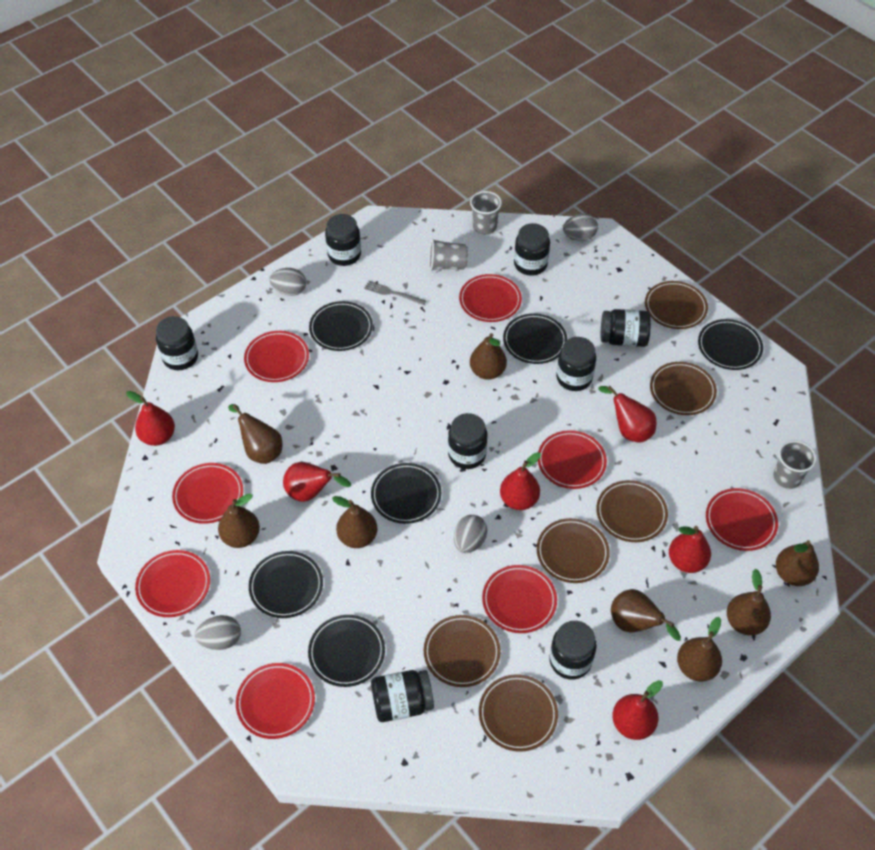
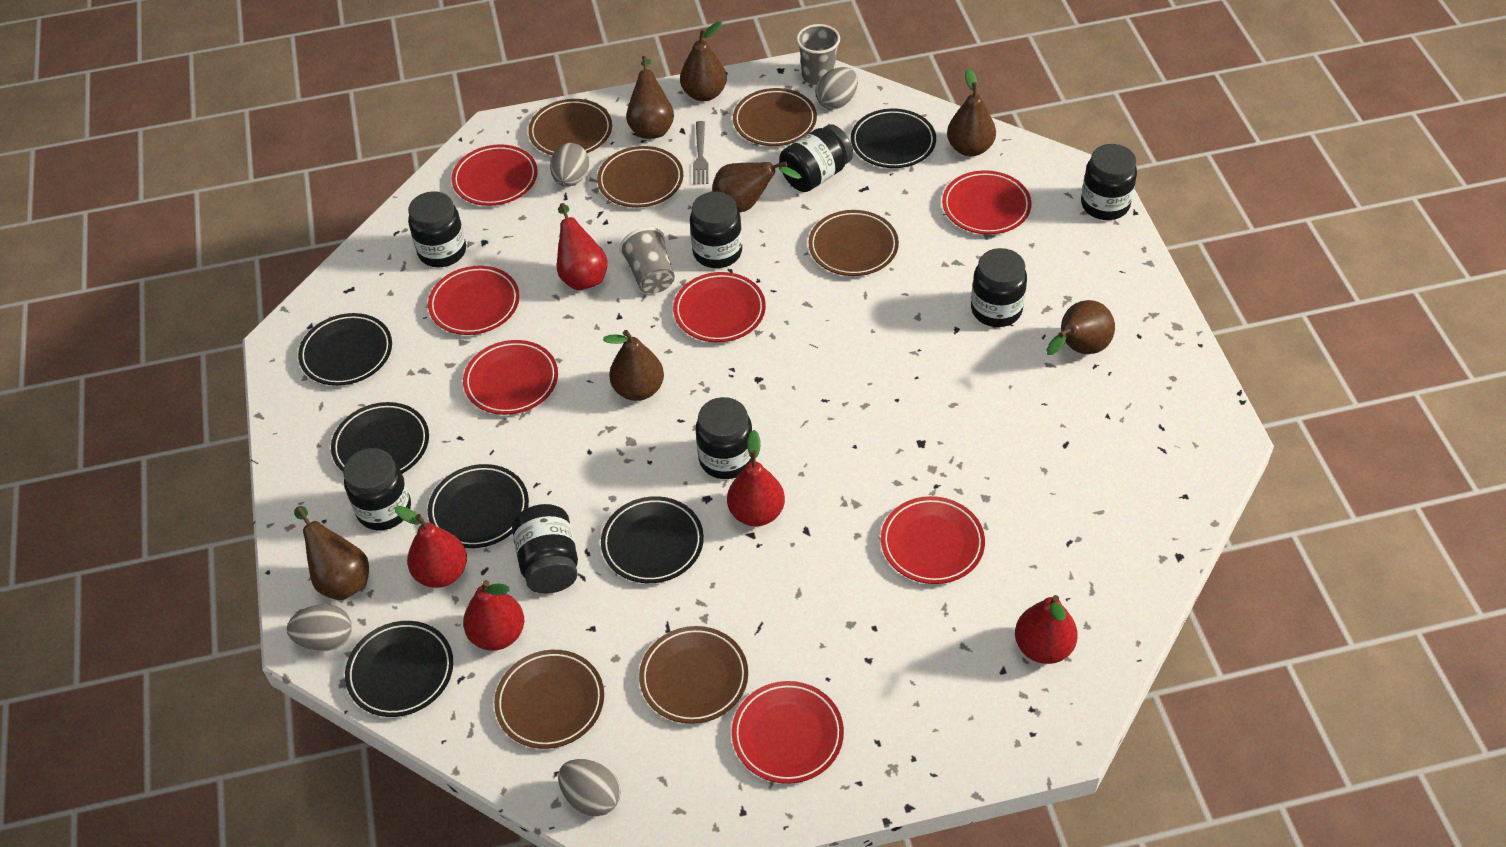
brown pear: 8 -> 7
grey cup: 3 -> 2
red pear: 6 -> 5
red plate: 8 -> 7

